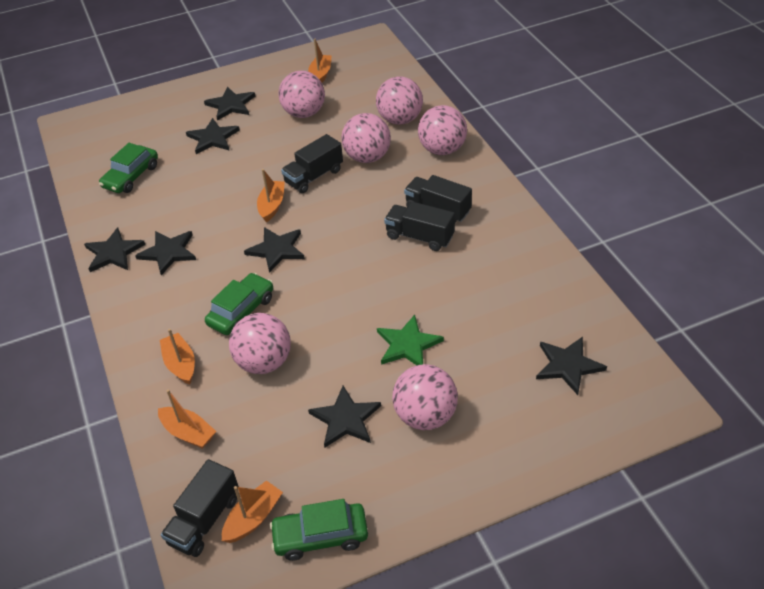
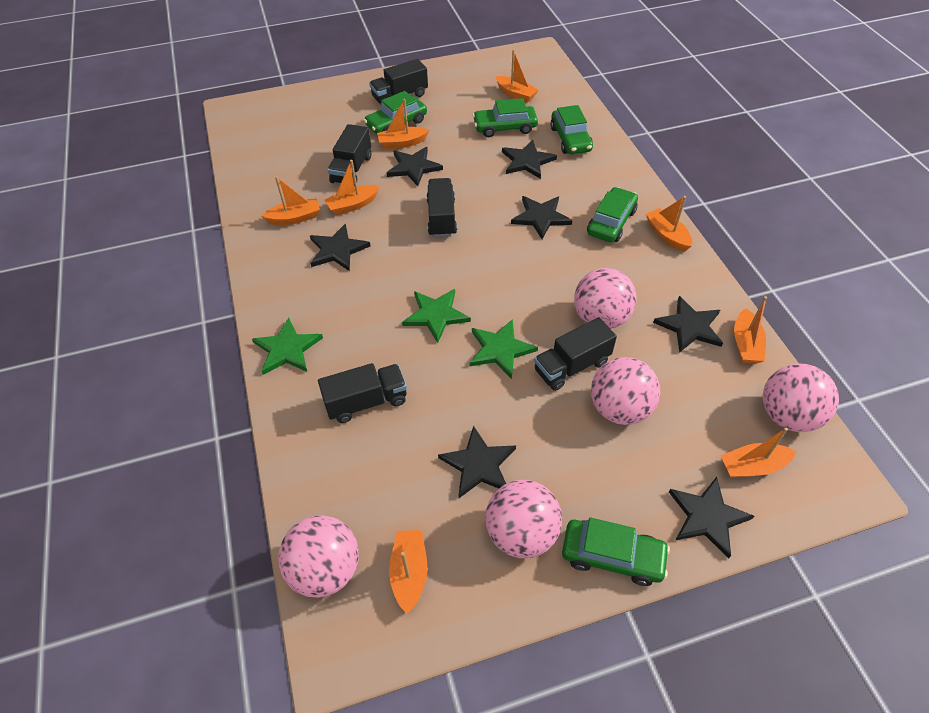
black truck: 4 -> 5
green car: 3 -> 5
green star: 1 -> 3
orange boat: 5 -> 8
pink ball: 6 -> 5

